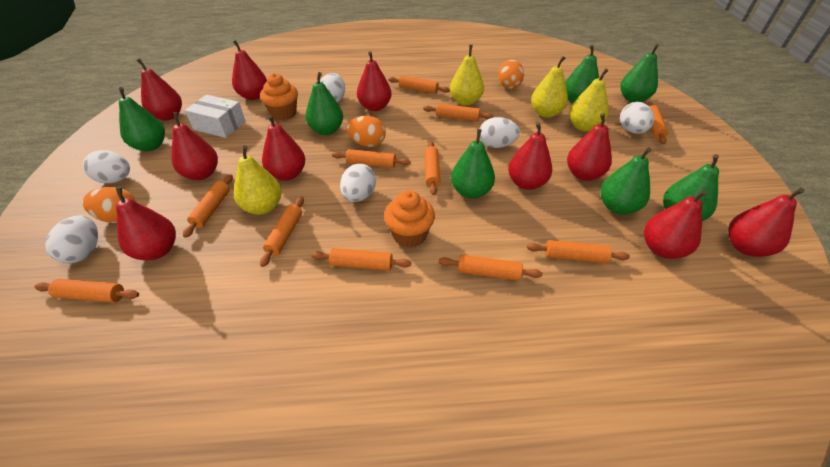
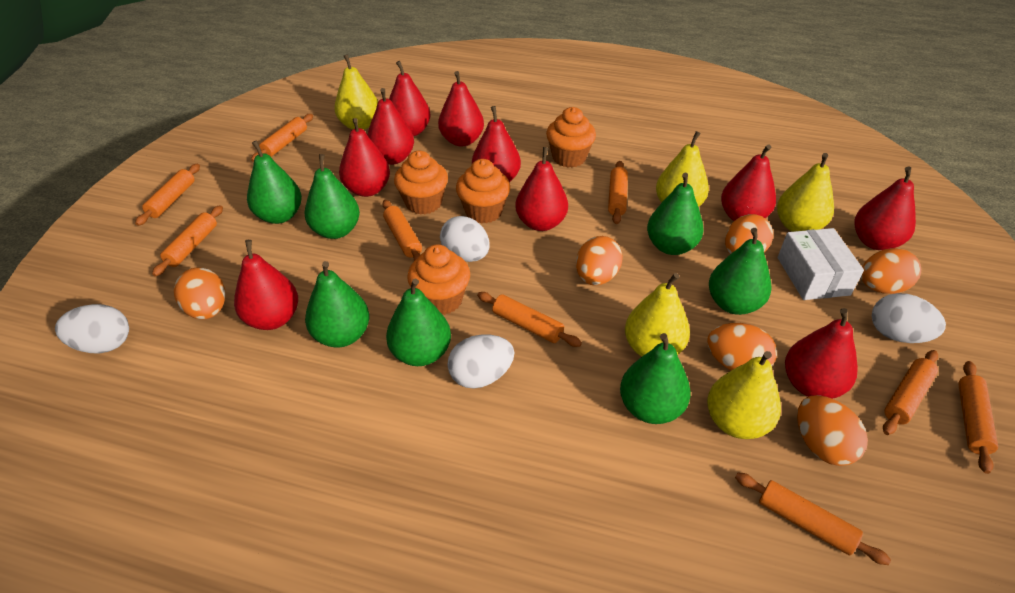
orange cupcake: 2 -> 4
orange egg: 3 -> 6
orange rolling pin: 11 -> 9
white egg: 6 -> 4
yellow pear: 4 -> 5

